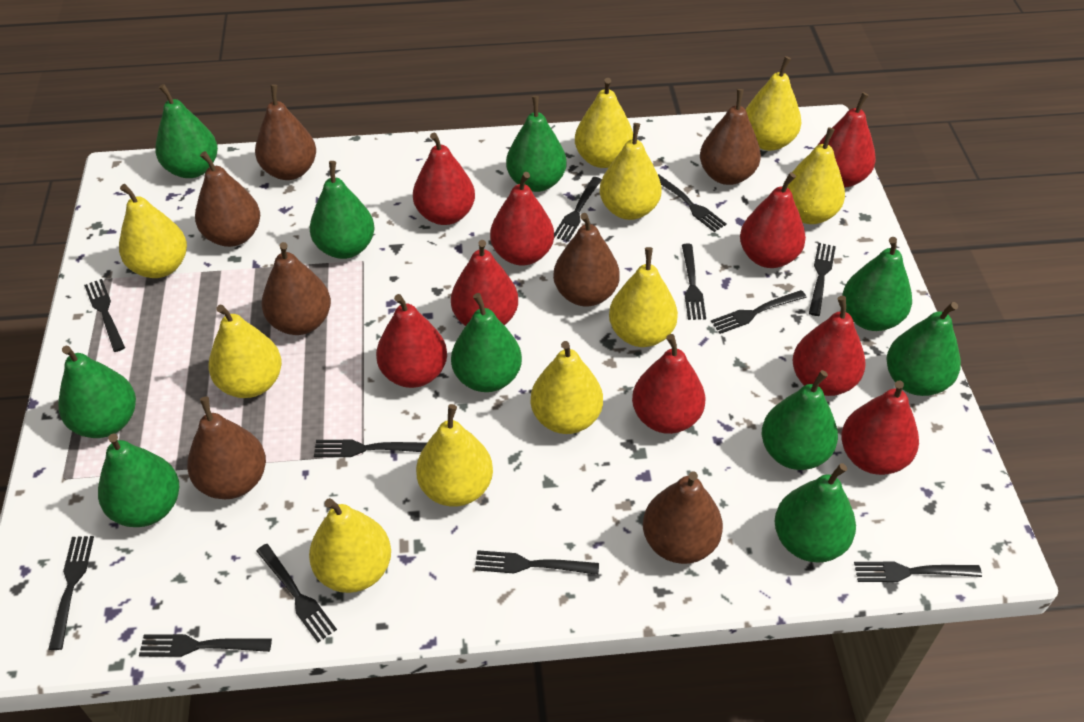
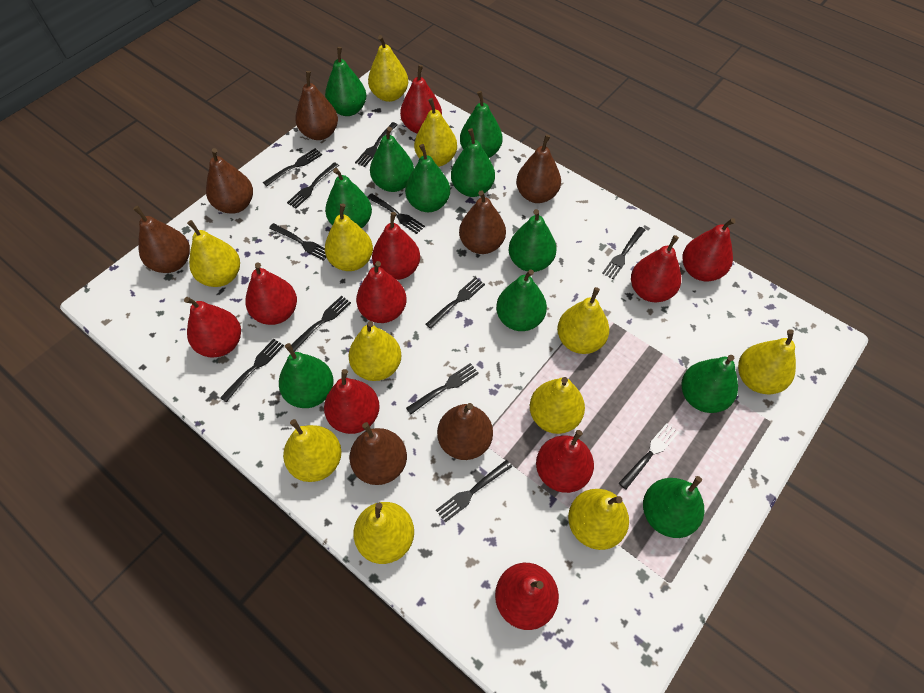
green pear: 10 -> 11
red pear: 9 -> 10
yellow pear: 10 -> 11

